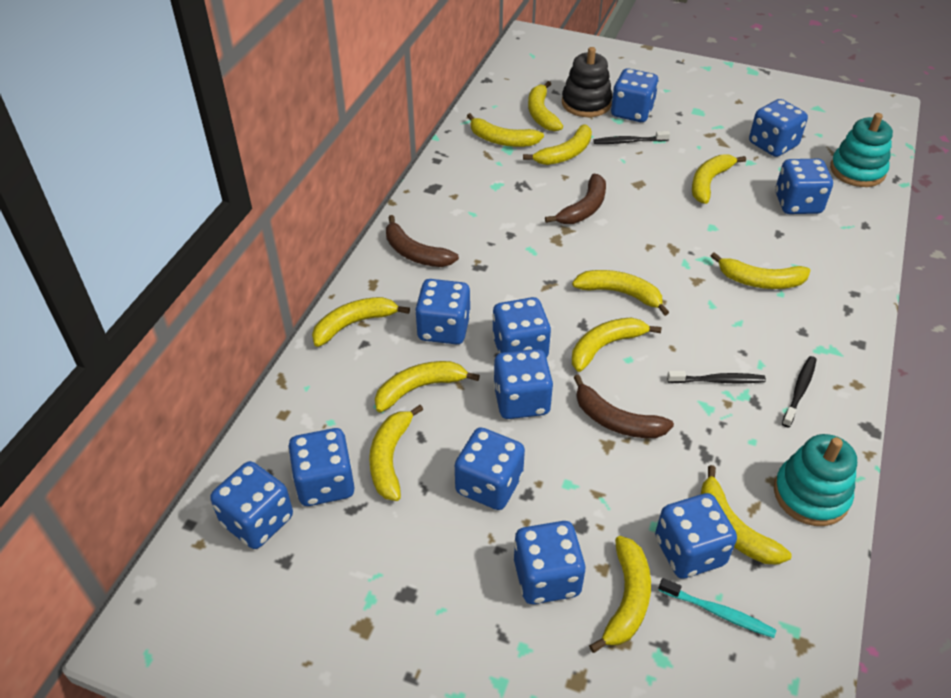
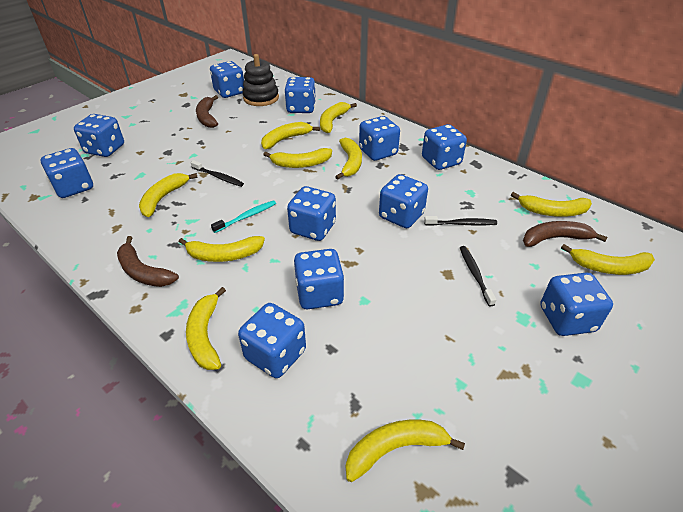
turquoise stacking toy: 2 -> 0
yellow banana: 12 -> 10

